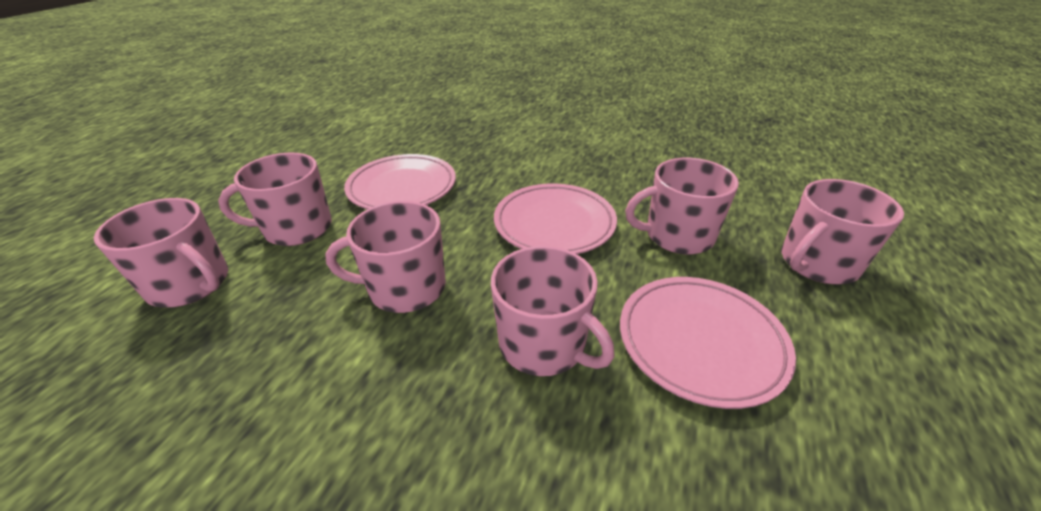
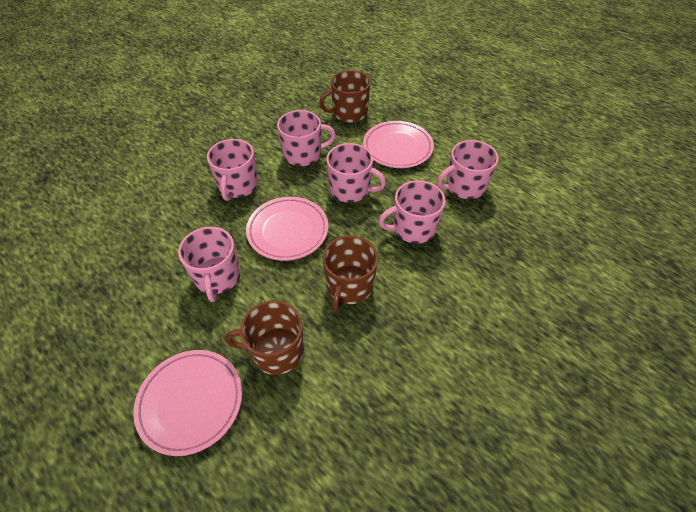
brown mug: 0 -> 3

